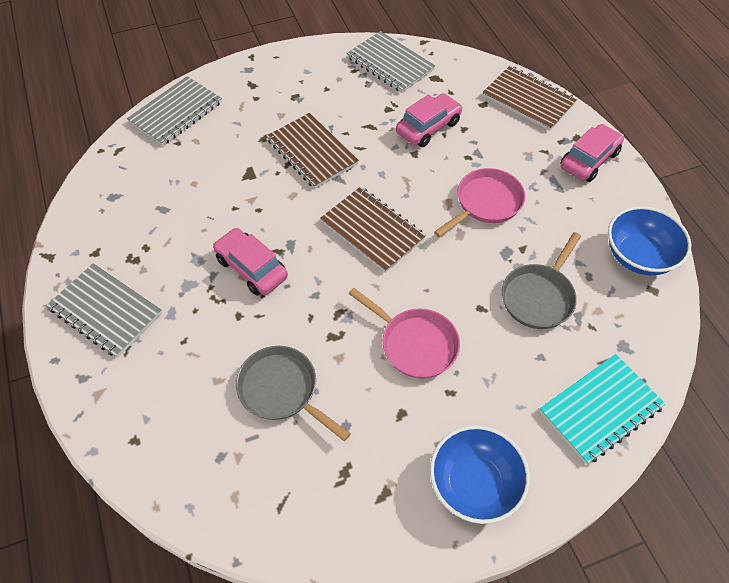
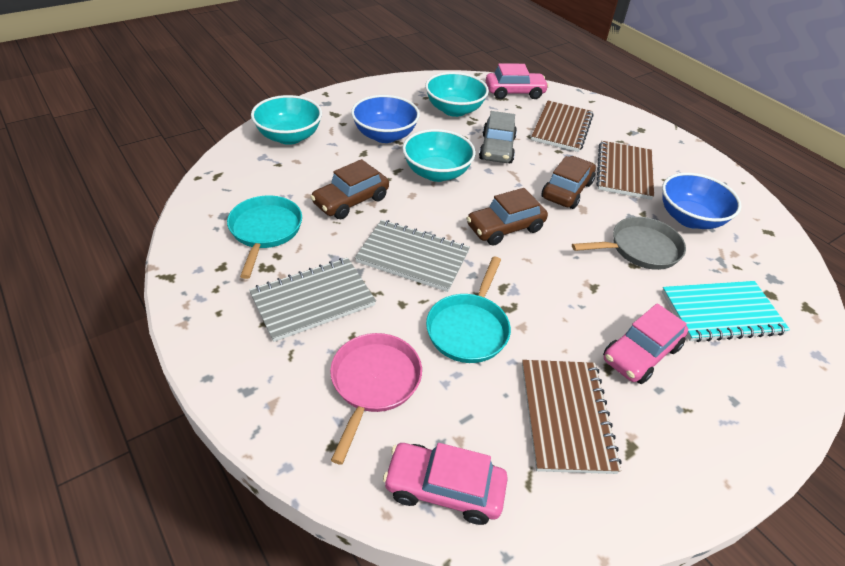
brown car: 0 -> 3
grey car: 0 -> 1
grey notebook: 3 -> 2
grey pan: 2 -> 1
pink pan: 2 -> 1
turquoise bowl: 0 -> 3
turquoise pan: 0 -> 2

